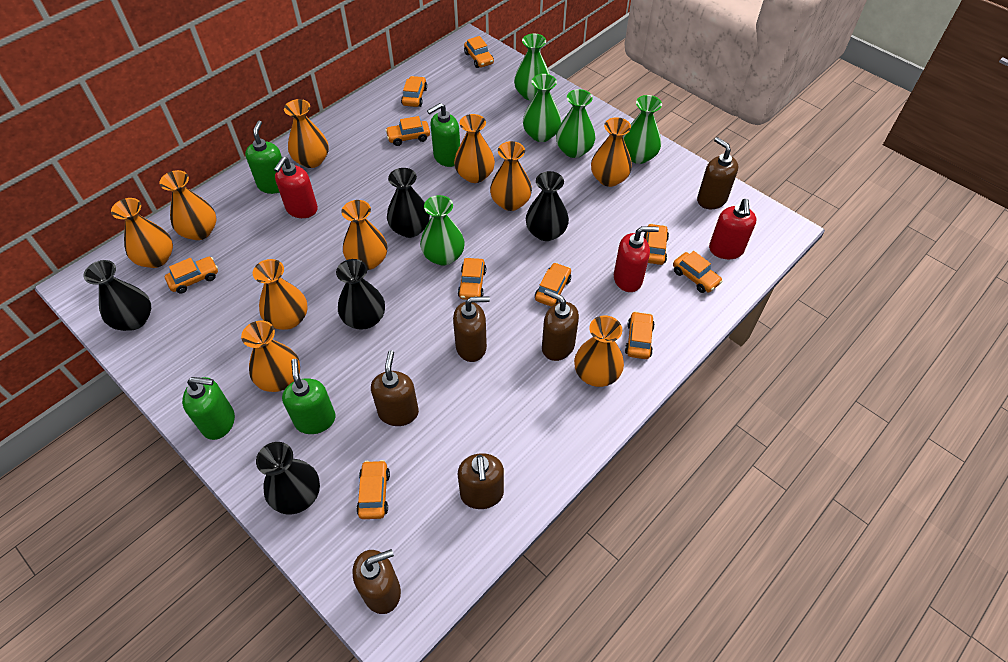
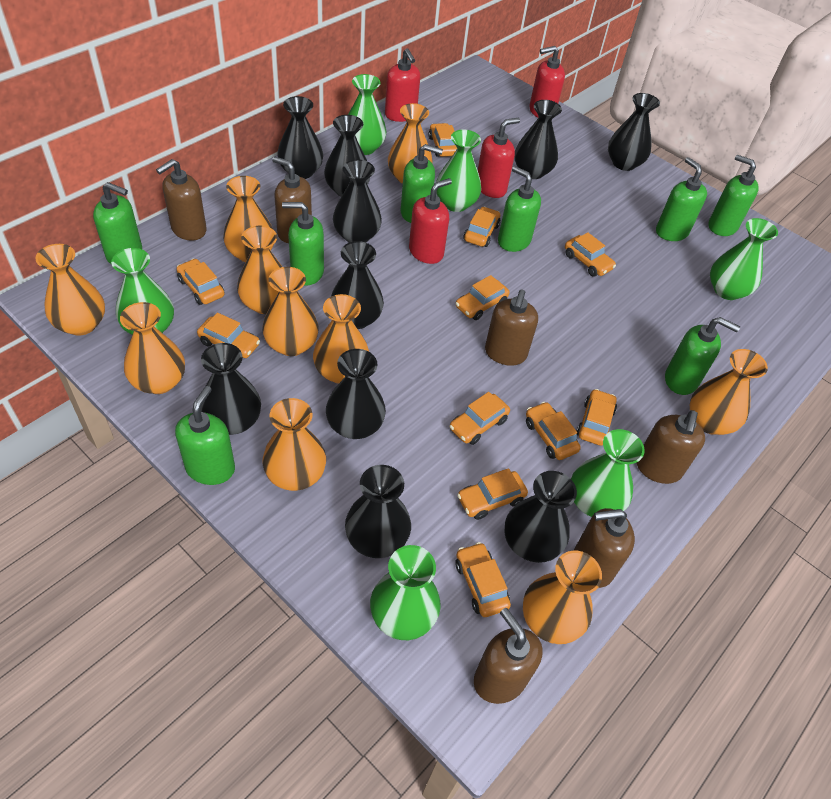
black vase: 5 -> 10
green soap dispenser: 4 -> 8
green vase: 5 -> 6
orange car: 10 -> 11
red soap dispenser: 3 -> 4

